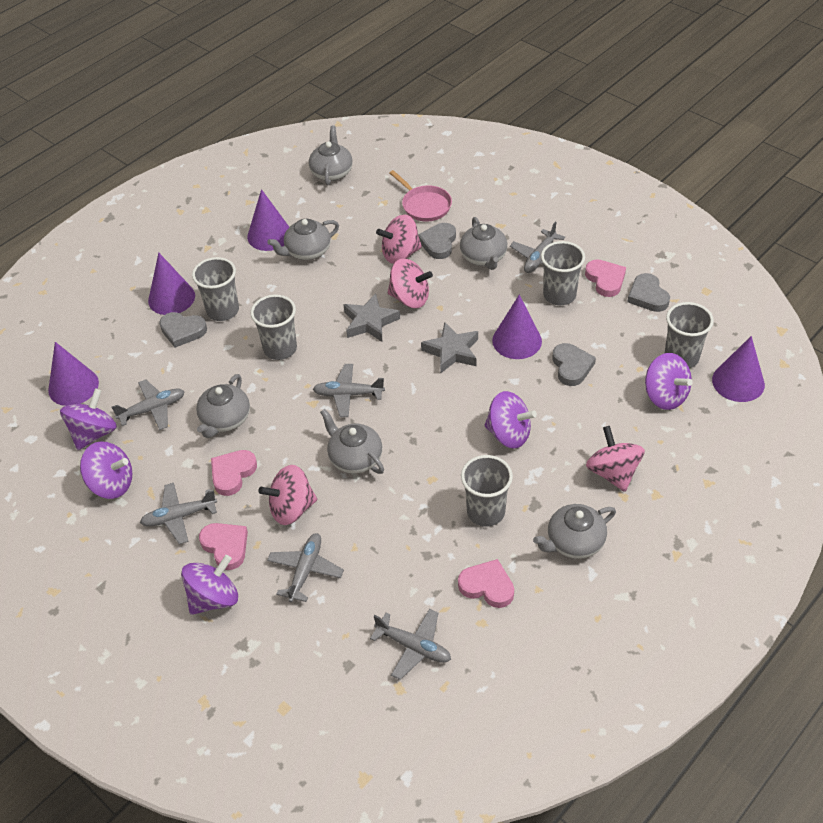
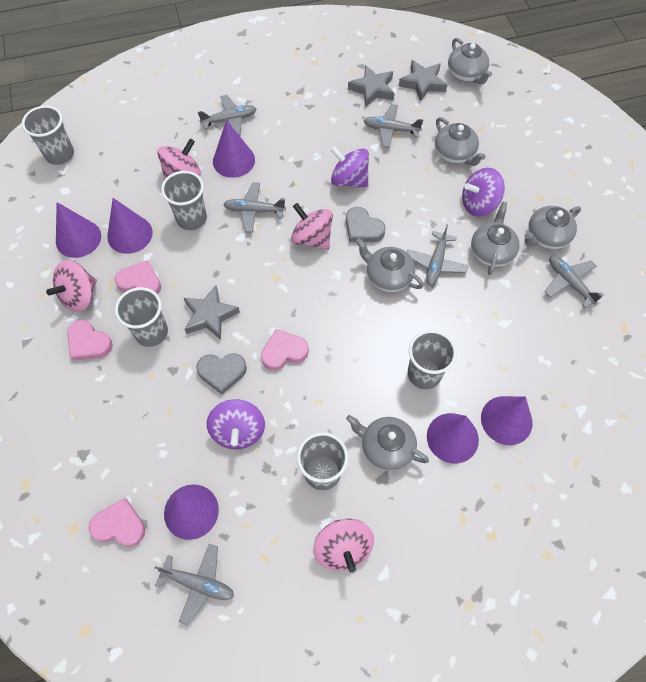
grey heart: 4 -> 2
grey star: 2 -> 3
pink pan: 1 -> 0
purple cone: 5 -> 6
purple spinning top: 5 -> 3

